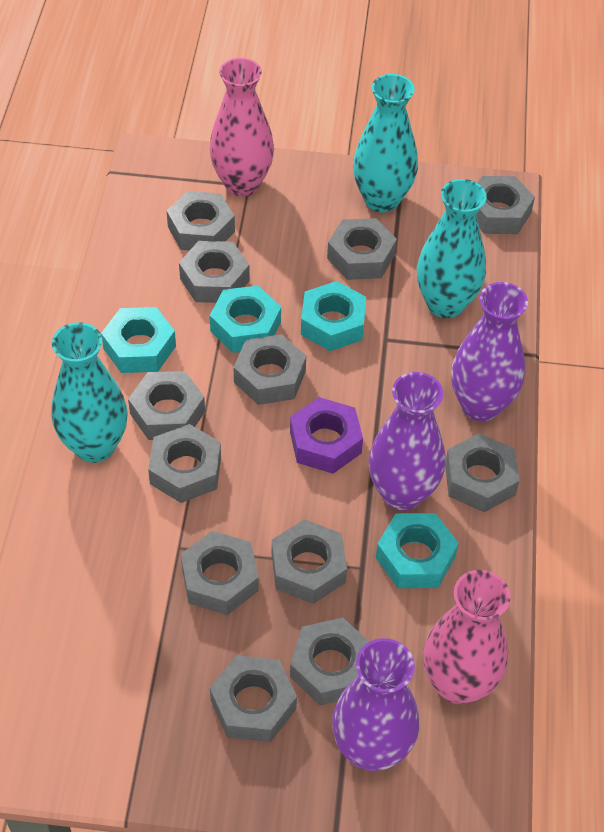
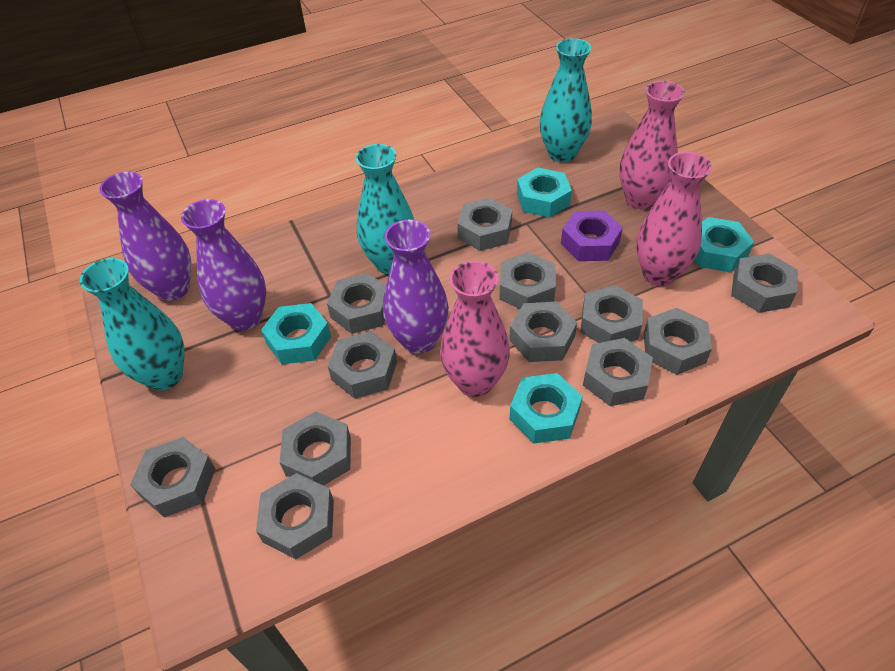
pink vase: 2 -> 3

